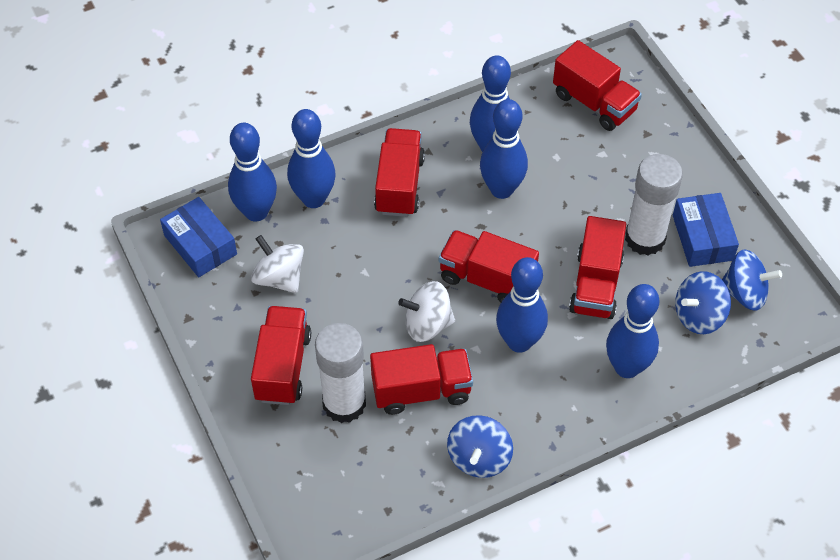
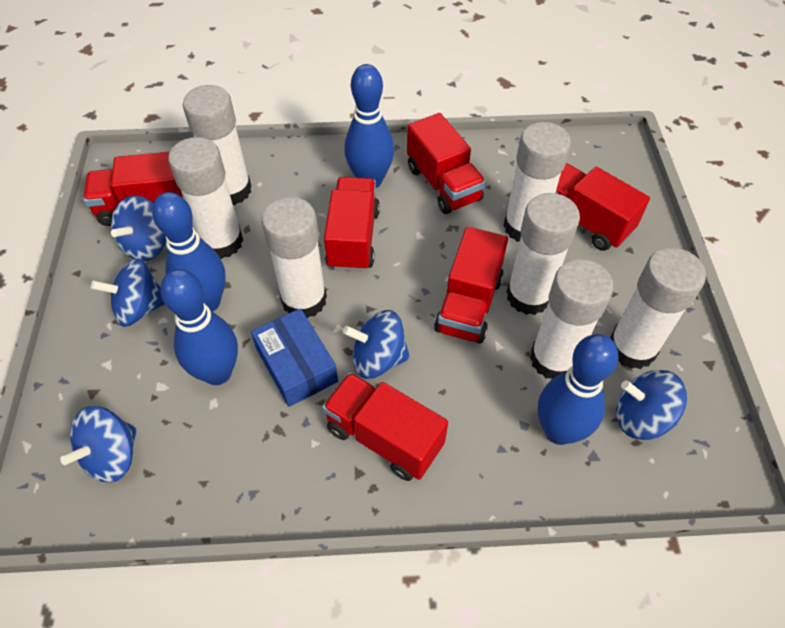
blue bowling pin: 6 -> 4
blue box: 2 -> 1
blue spinning top: 3 -> 5
white glue stick: 2 -> 7
white spinning top: 2 -> 0

